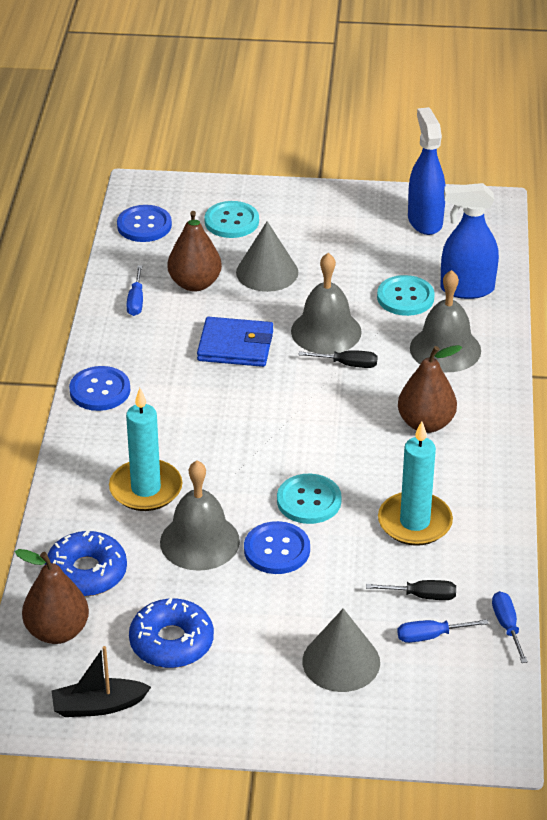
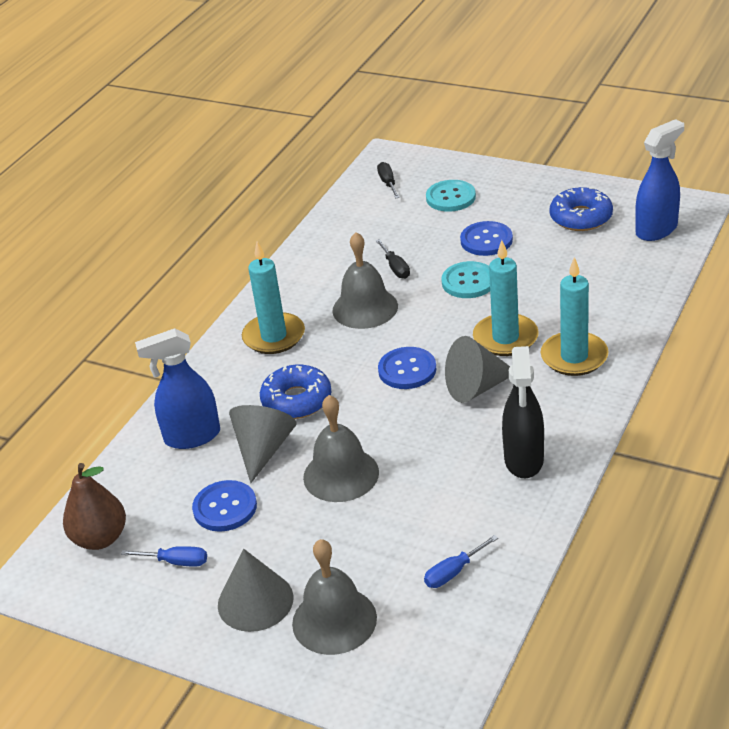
black boat: 1 -> 0
black spray bottle: 0 -> 1
blue screwdriver: 3 -> 2
blue wallet: 1 -> 0
brown pear: 3 -> 1
grey cone: 2 -> 3
turquoise button: 3 -> 2
turquoise candle: 2 -> 3

